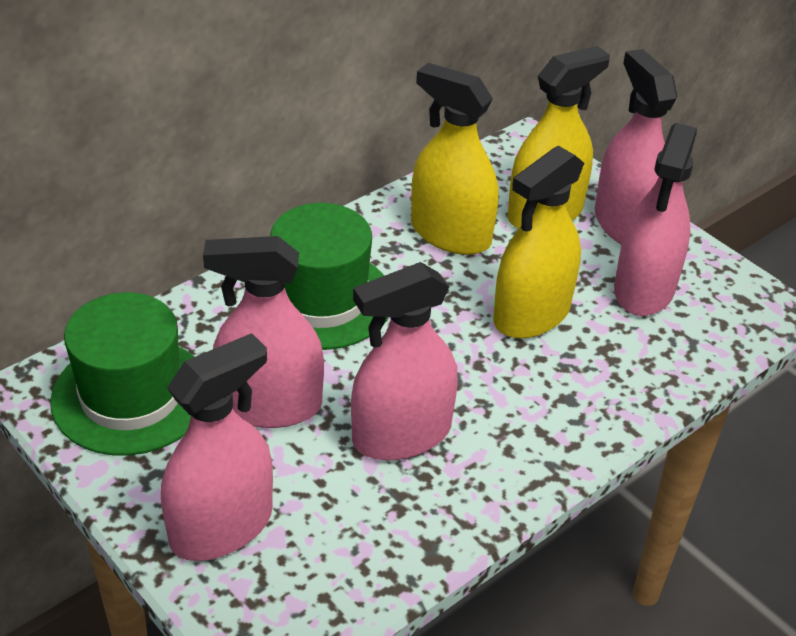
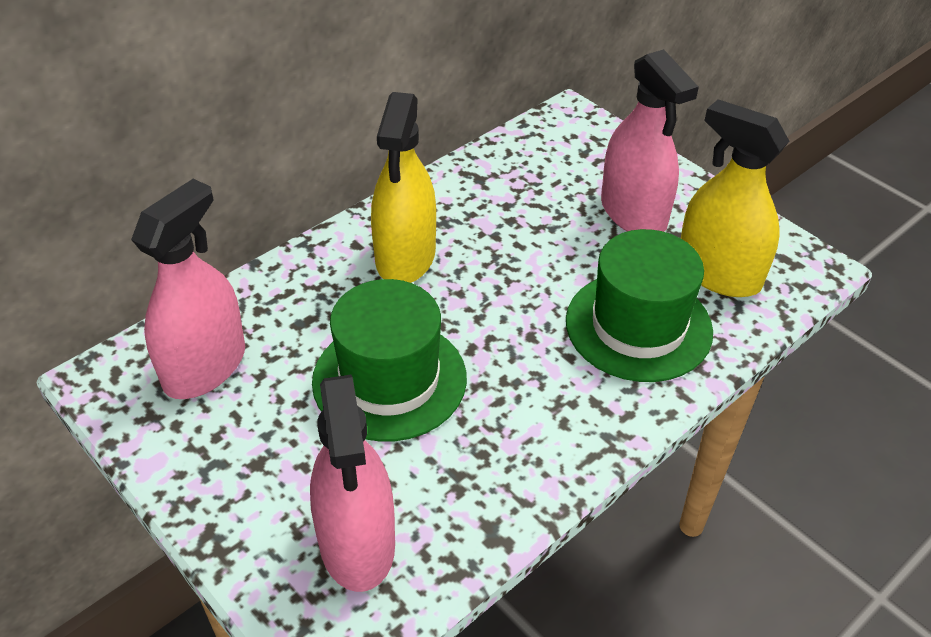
pink spray bottle: 5 -> 3
yellow spray bottle: 3 -> 2

